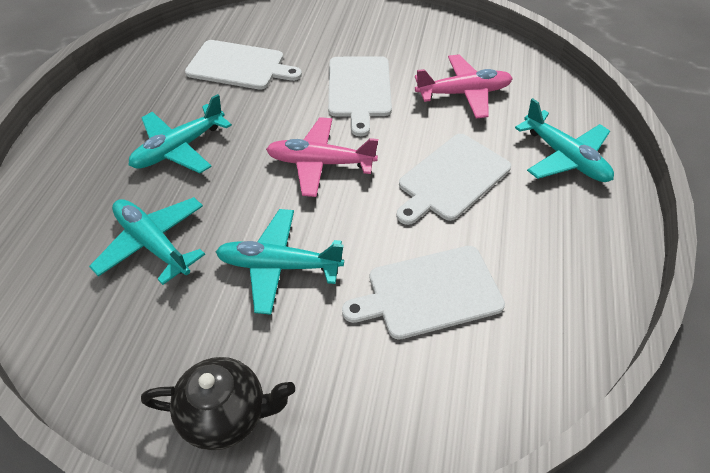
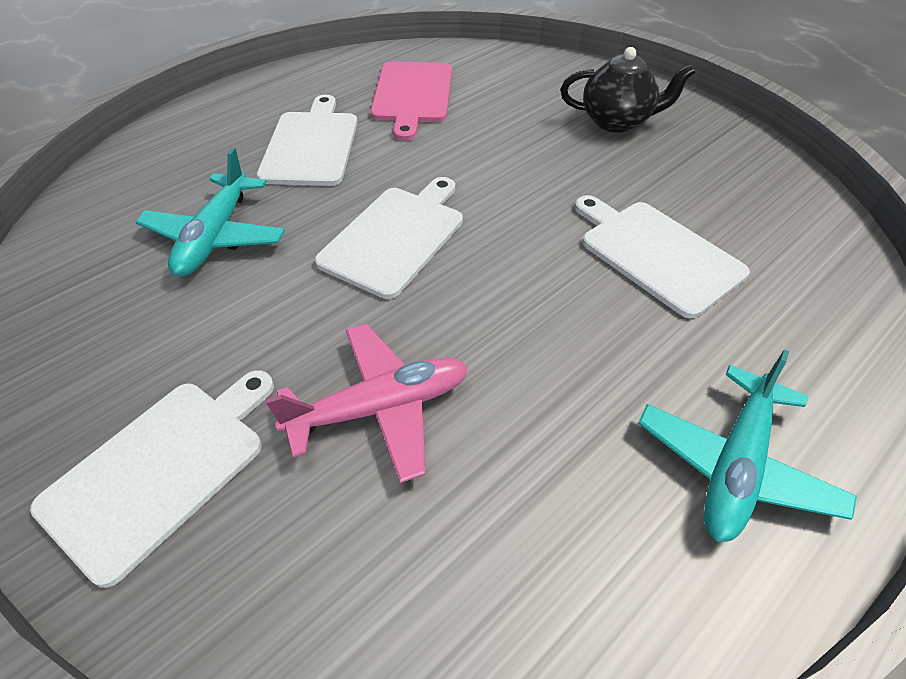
pink cutting board: 0 -> 1
pink plane: 2 -> 1
turquoise plane: 4 -> 2

